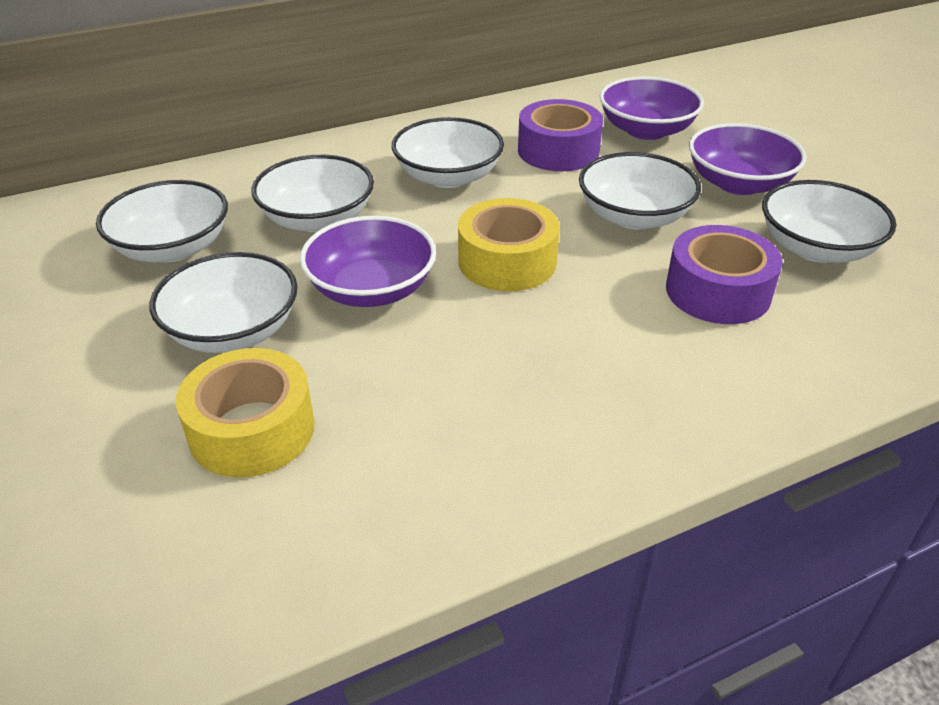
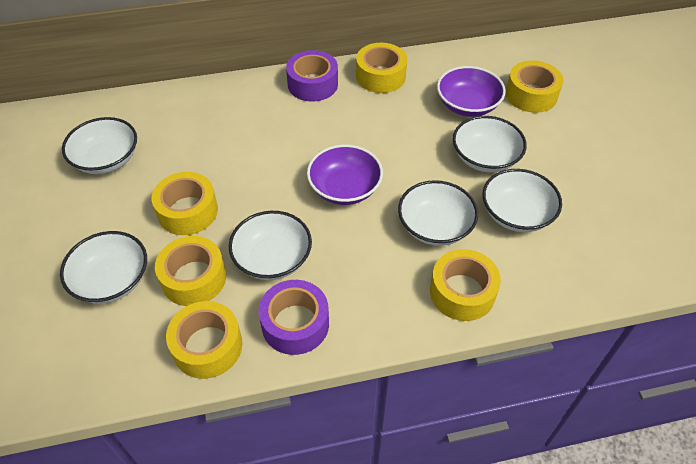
purple bowl: 3 -> 2
yellow tape: 2 -> 6

